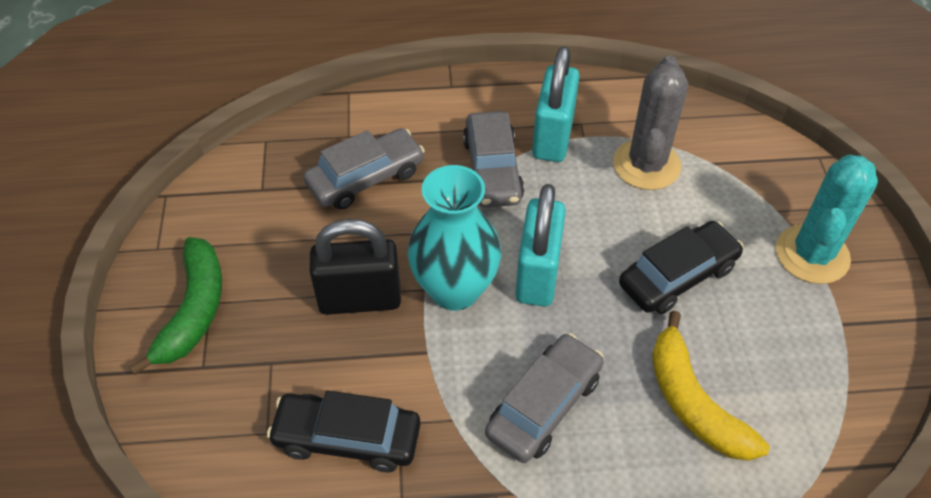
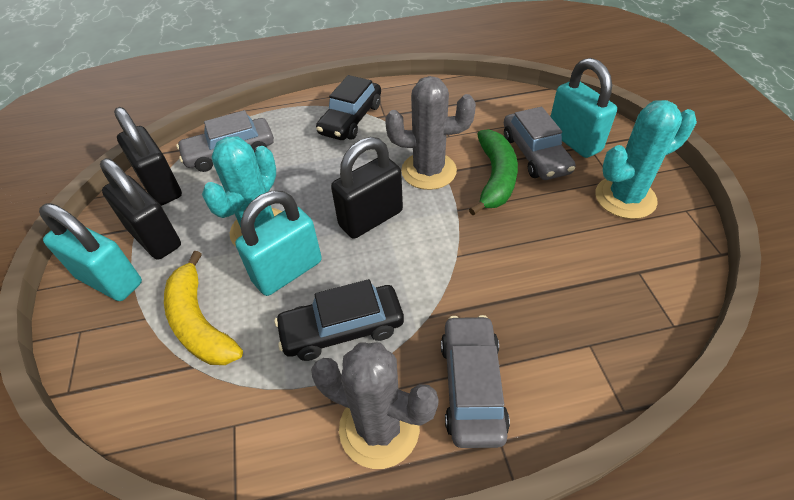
black padlock: 1 -> 3
grey cactus: 1 -> 2
turquoise cactus: 1 -> 2
turquoise padlock: 2 -> 3
turquoise vase: 1 -> 0

